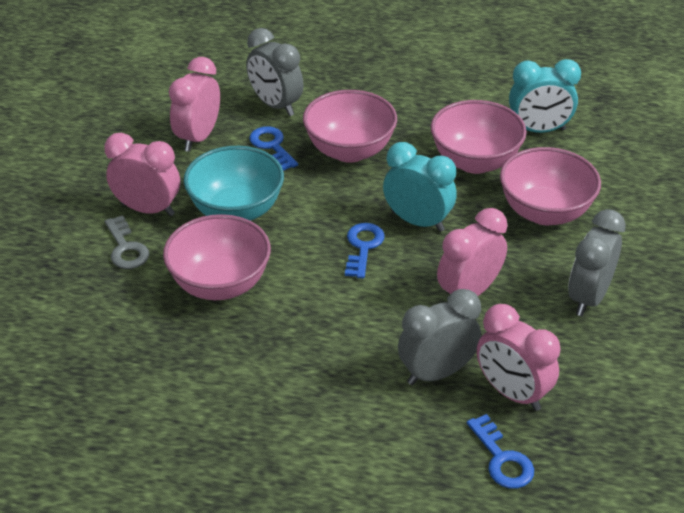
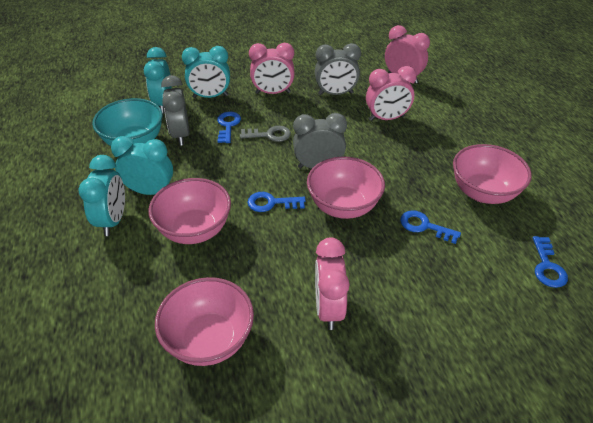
blue key: 3 -> 4
turquoise clock: 2 -> 4

